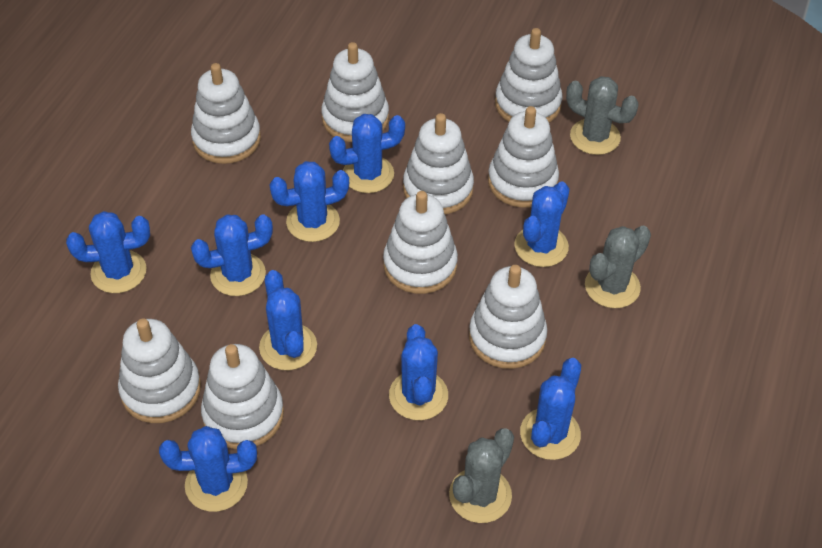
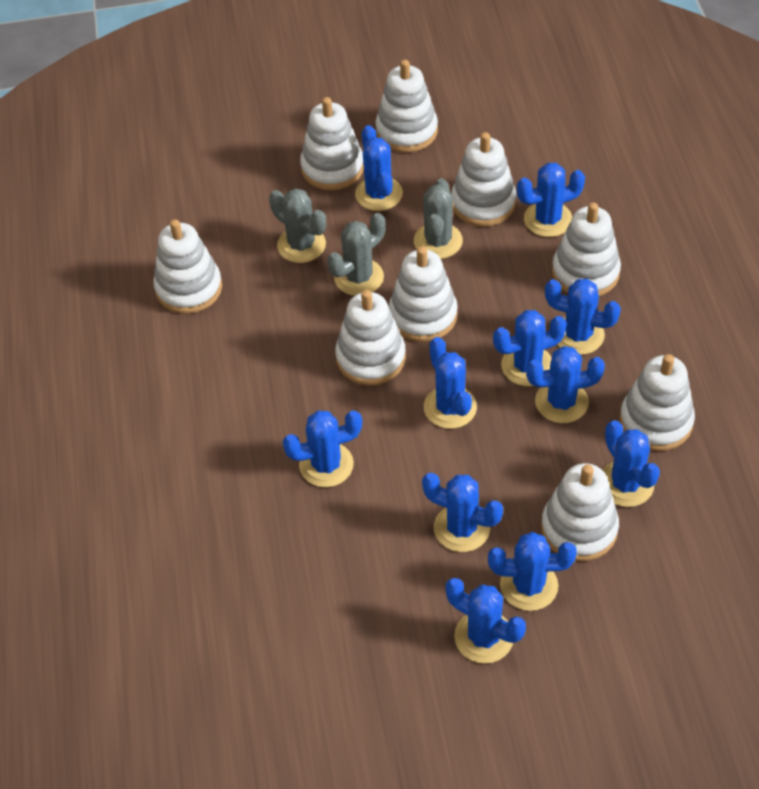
blue cactus: 9 -> 11

